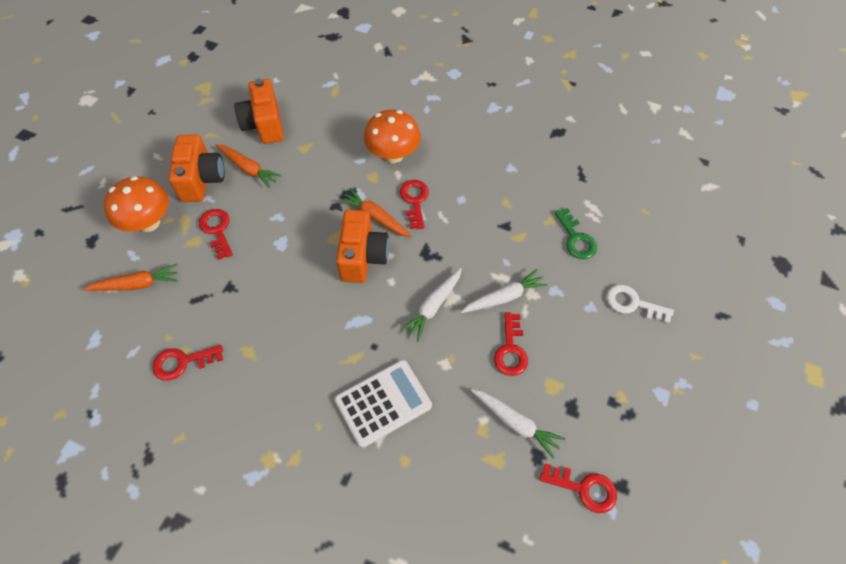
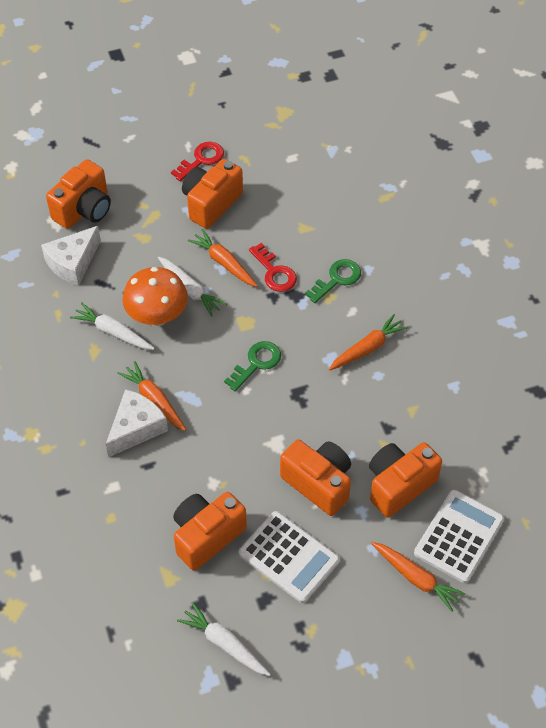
green key: 1 -> 2
orange camera: 3 -> 5
orange carrot: 3 -> 4
orange mushroom: 2 -> 1
red key: 5 -> 2
white calculator: 1 -> 2
white cheese: 0 -> 2
white key: 1 -> 0

